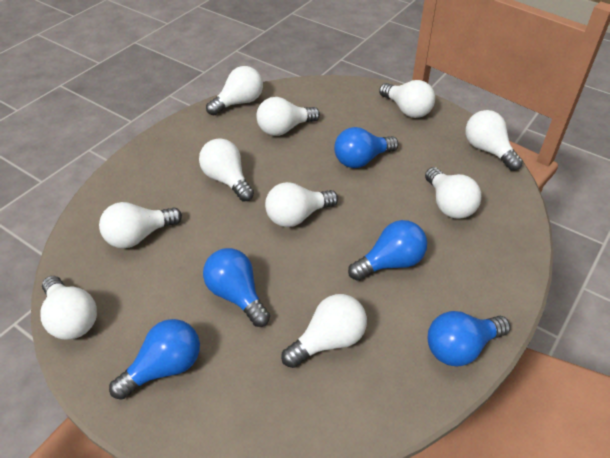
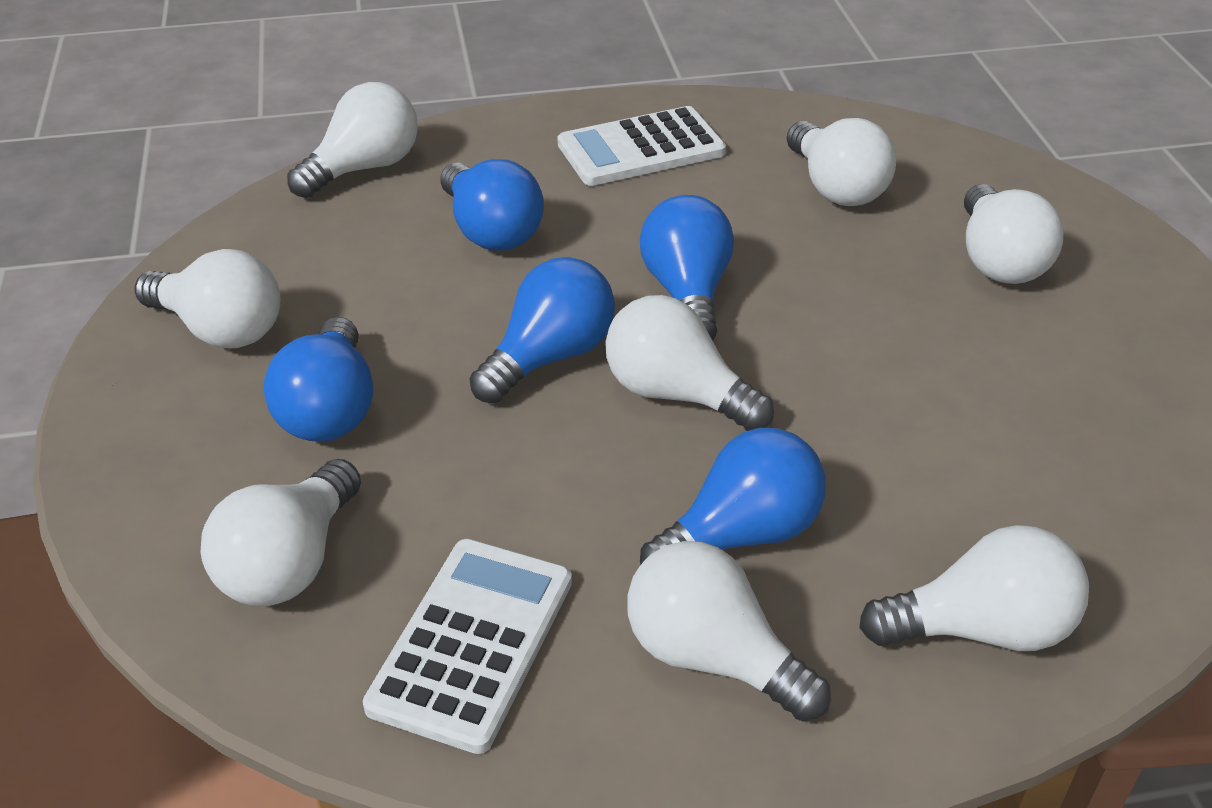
white calculator: 0 -> 2
white light bulb: 10 -> 8

